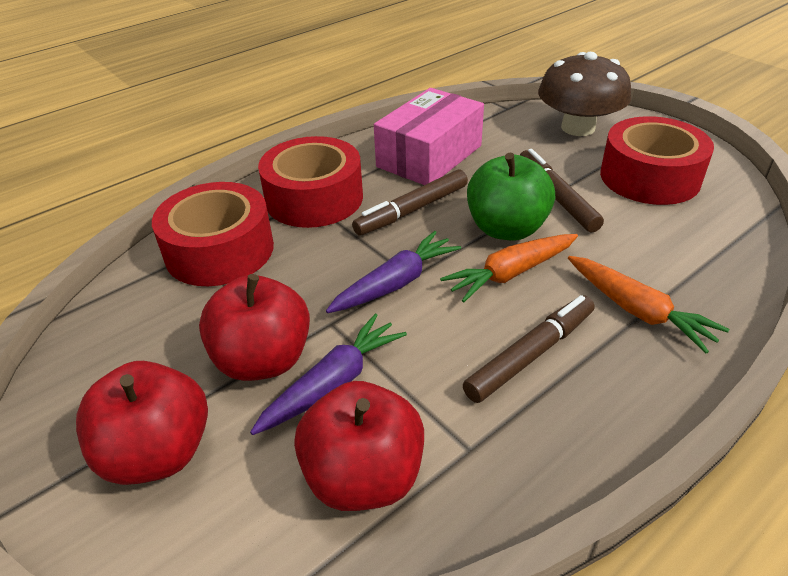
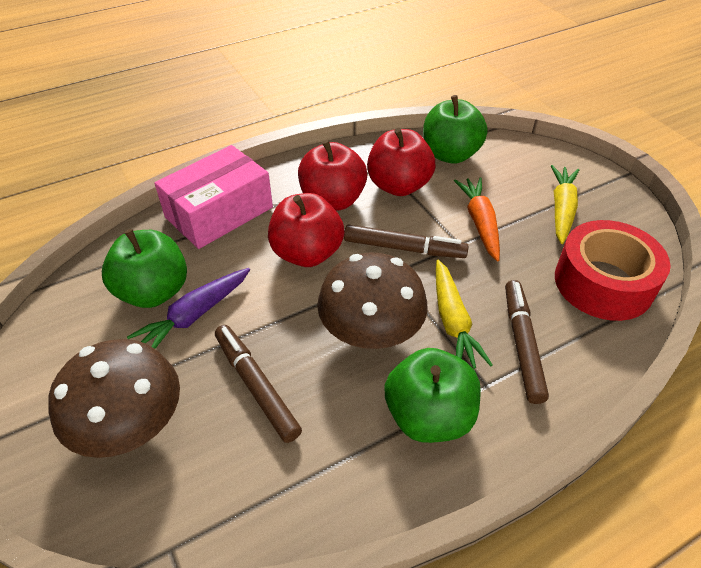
brown mushroom: 1 -> 2
green apple: 1 -> 3
orange carrot: 2 -> 1
purple carrot: 2 -> 1
red tape: 3 -> 1
yellow carrot: 0 -> 2

